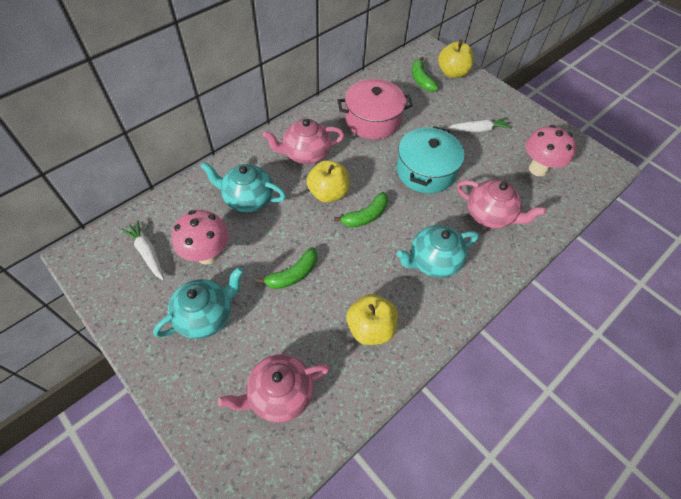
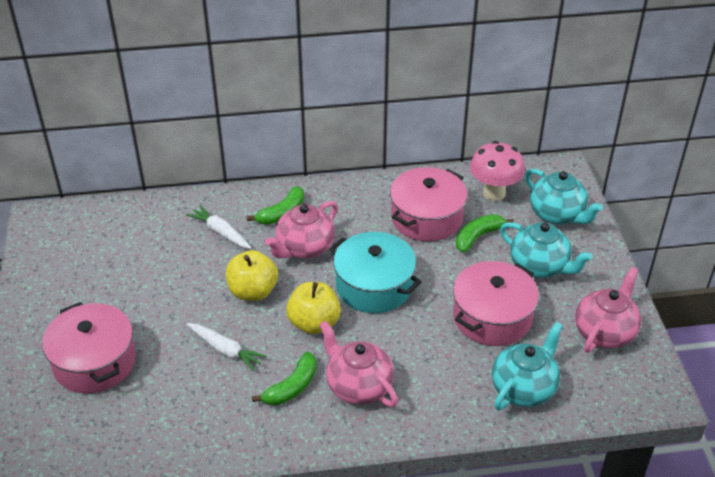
pink mushroom: 2 -> 1
pink pot: 1 -> 3
yellow apple: 3 -> 2

